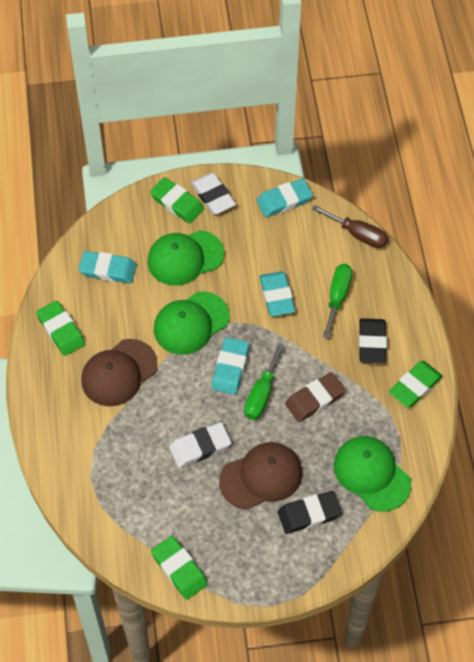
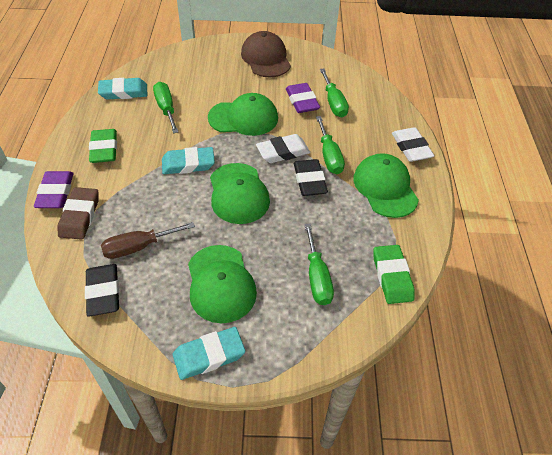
brown cap: 2 -> 1
green cap: 3 -> 4
green eraser: 4 -> 2
green screwdriver: 2 -> 4
purple eraser: 0 -> 2
turquoise eraser: 4 -> 3

